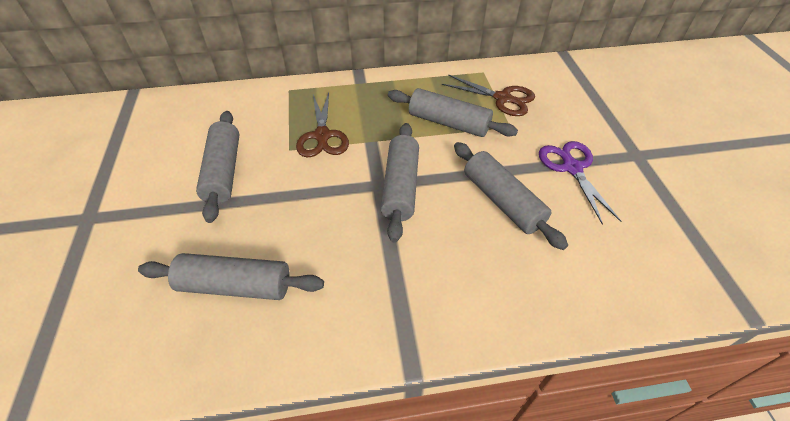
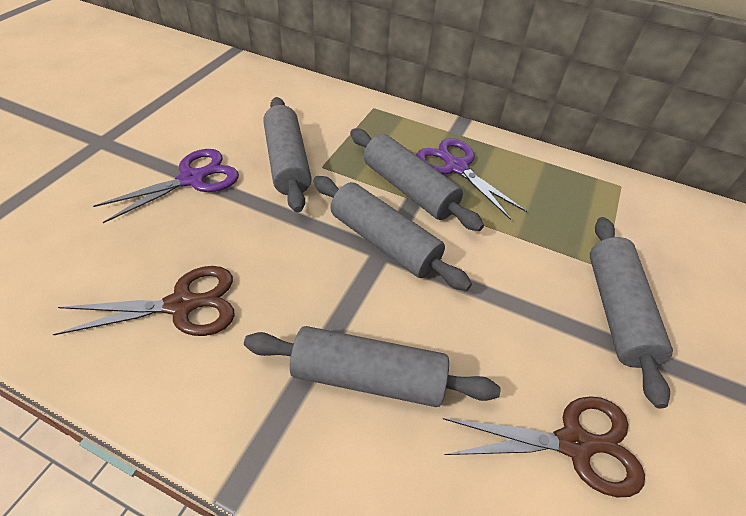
purple scissors: 1 -> 2

